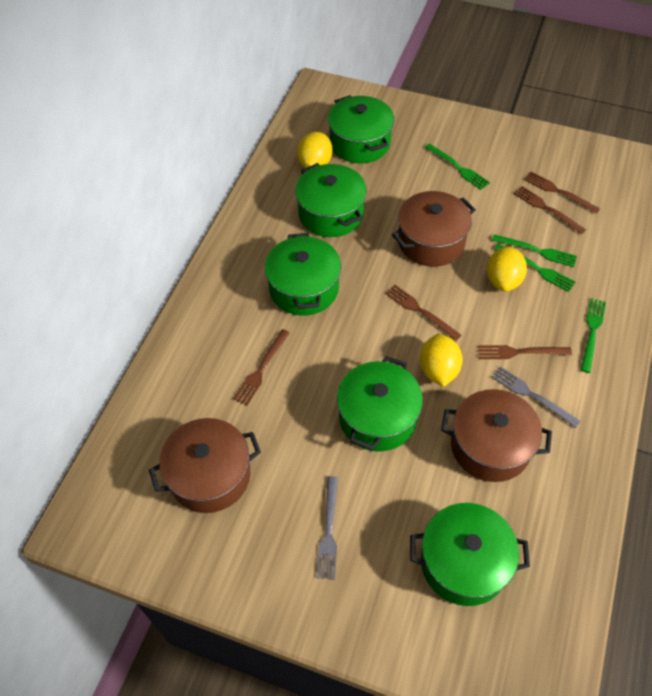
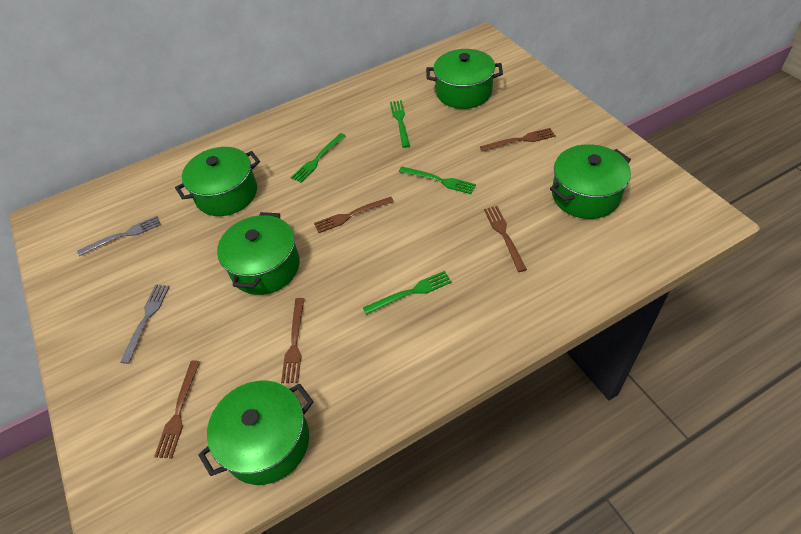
brown pot: 3 -> 0
yellow lemon: 3 -> 0

